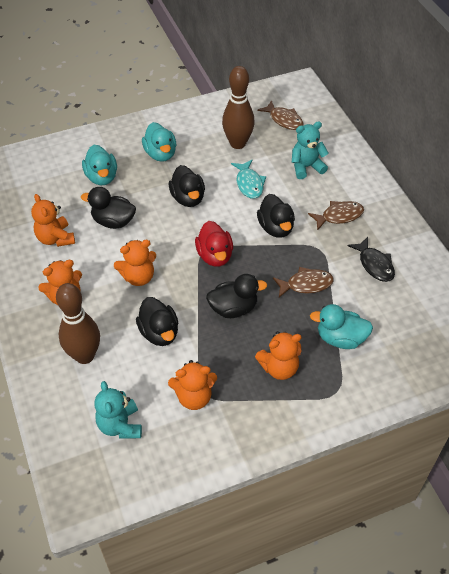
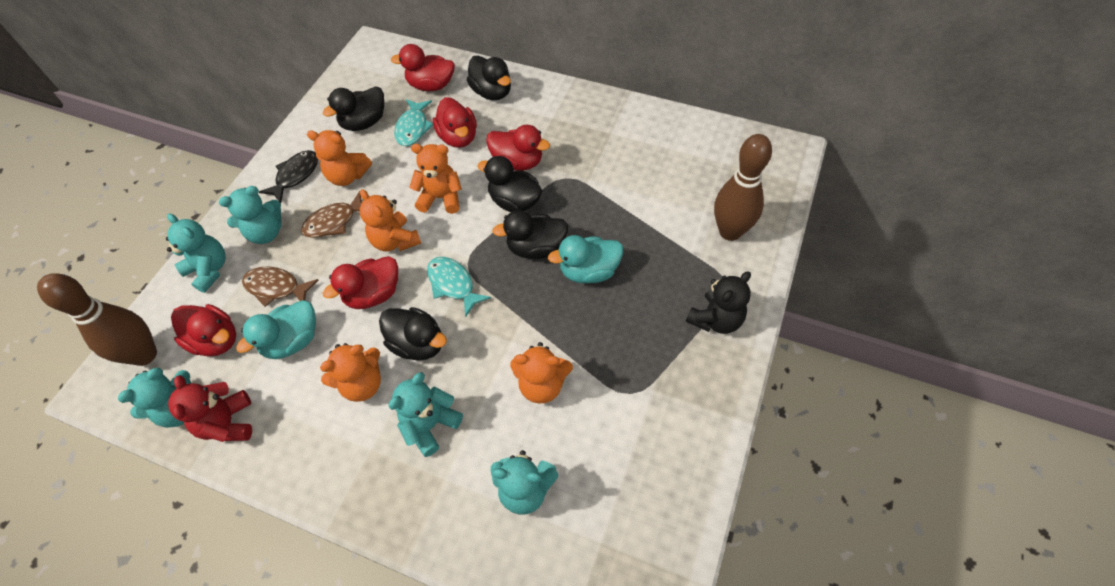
black teddy bear: 0 -> 1
brown fish: 3 -> 2
red duck: 1 -> 5
red teddy bear: 0 -> 1
turquoise duck: 3 -> 2
turquoise fish: 1 -> 2
turquoise teddy bear: 2 -> 5

